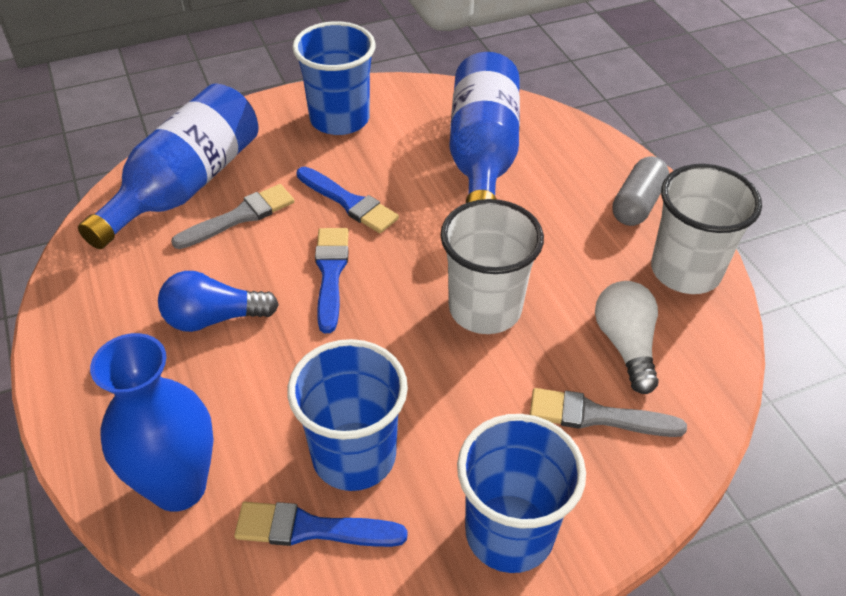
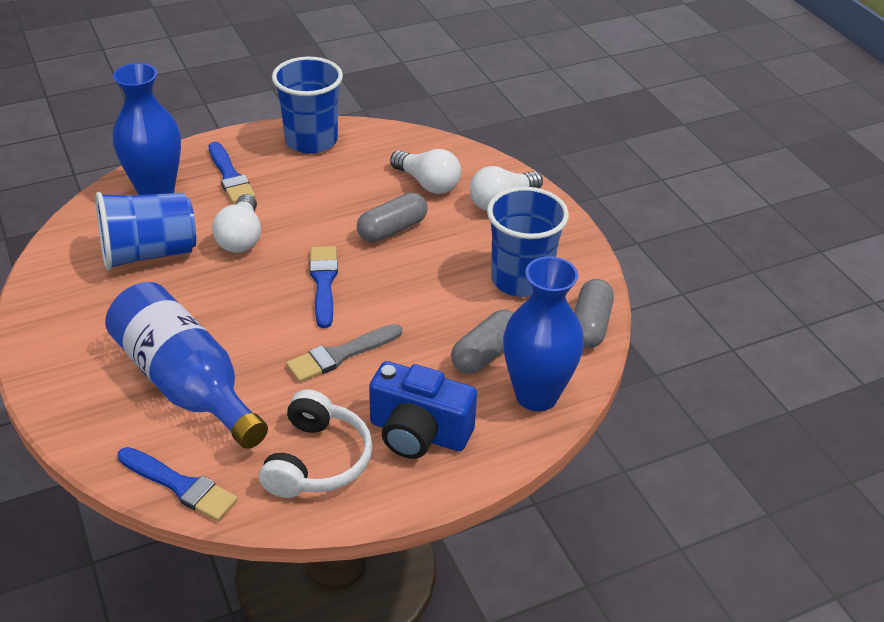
blue bottle: 2 -> 1
blue camera: 0 -> 1
blue light bulb: 1 -> 0
blue vase: 1 -> 2
grey brush: 2 -> 1
grey capsule: 1 -> 3
white cup: 2 -> 0
white headphones: 0 -> 1
white light bulb: 1 -> 3

